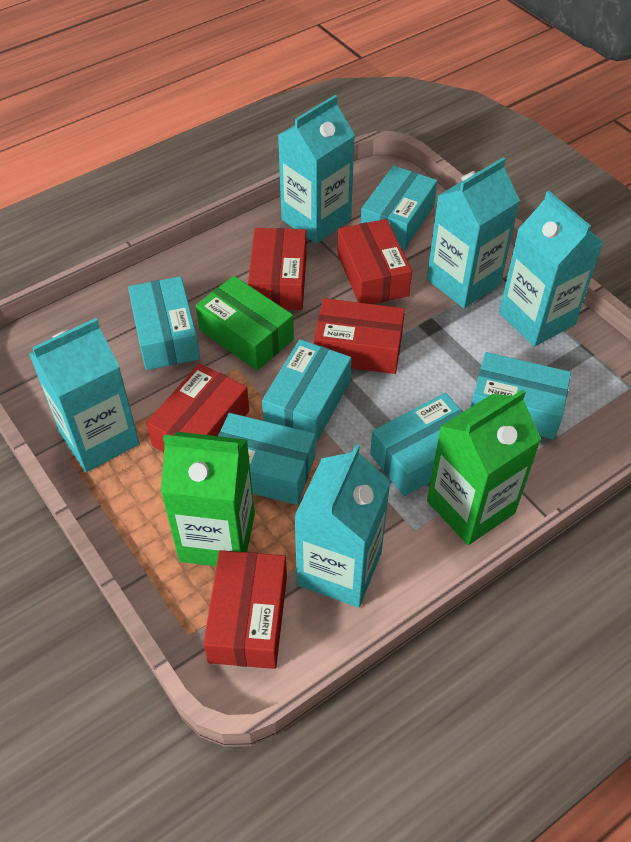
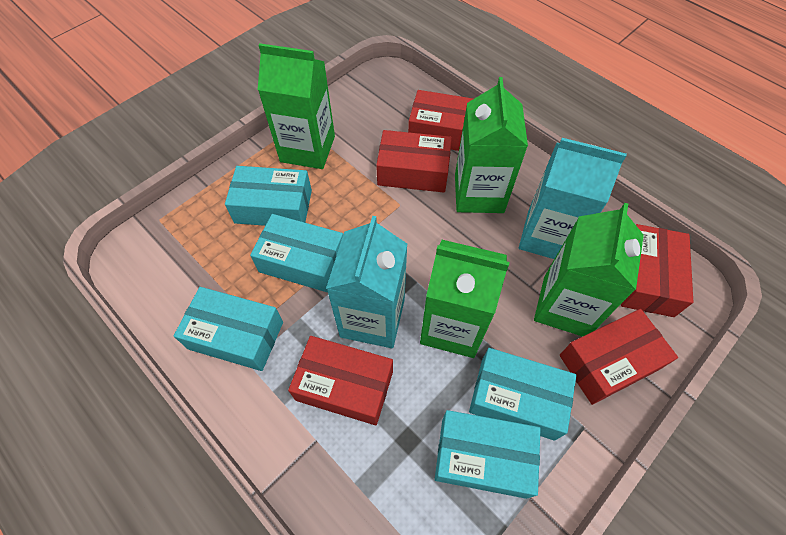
green box: 1 -> 0
green carton: 2 -> 4
turquoise box: 6 -> 5
turquoise carton: 5 -> 2

